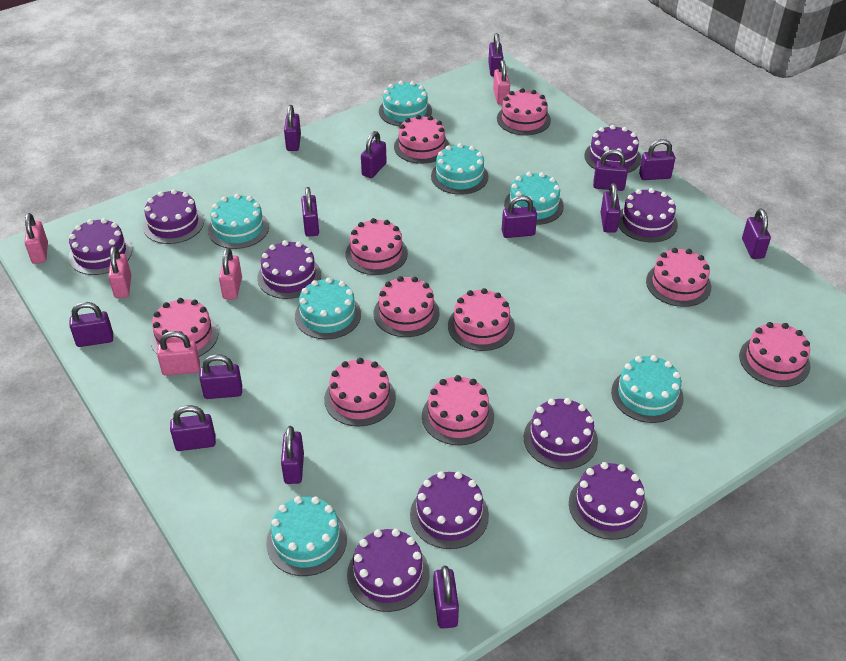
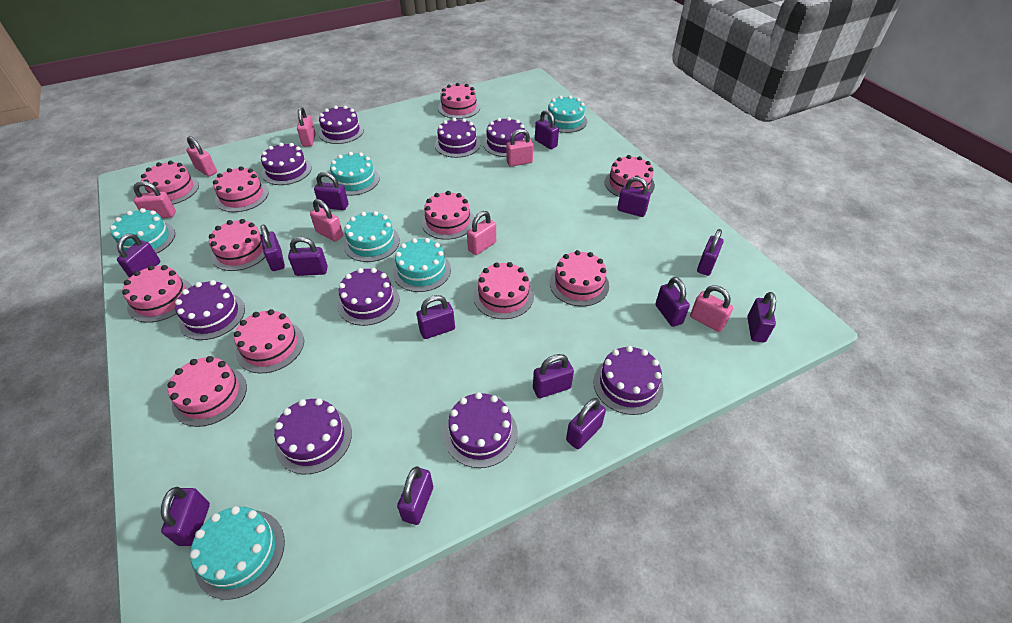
pink cake: 10 -> 11
pink padlock: 5 -> 7
turquoise cake: 7 -> 6

